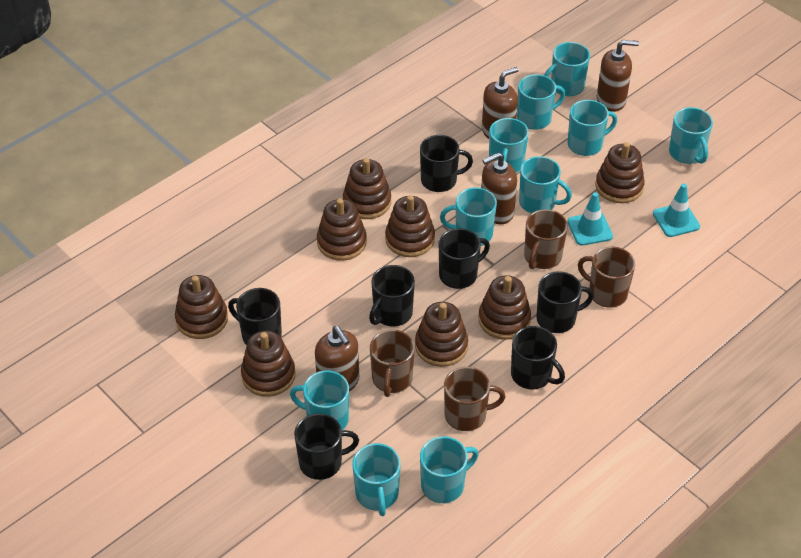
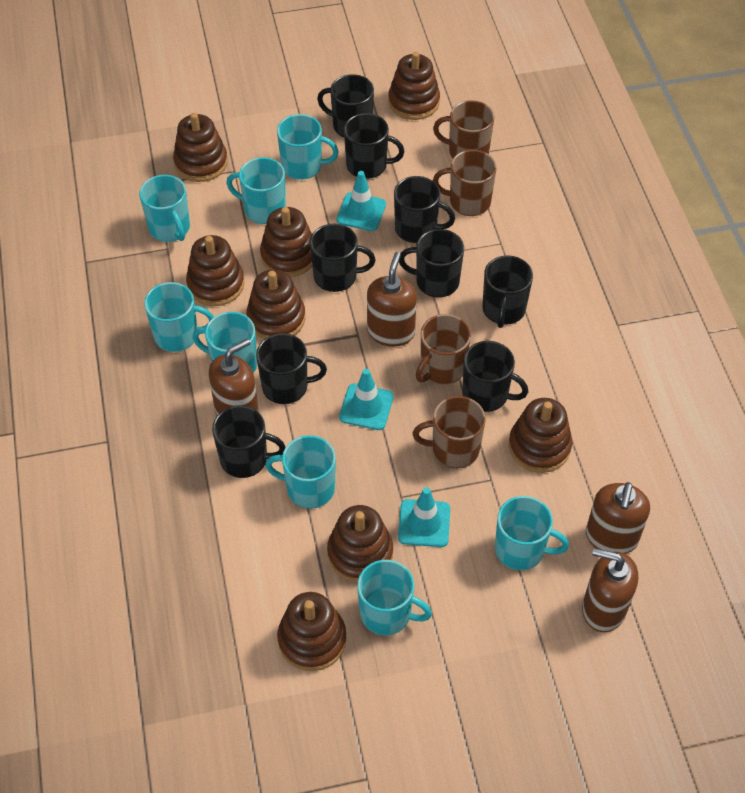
black mug: 7 -> 9
turquoise mug: 10 -> 8
turquoise traffic cone: 2 -> 3

